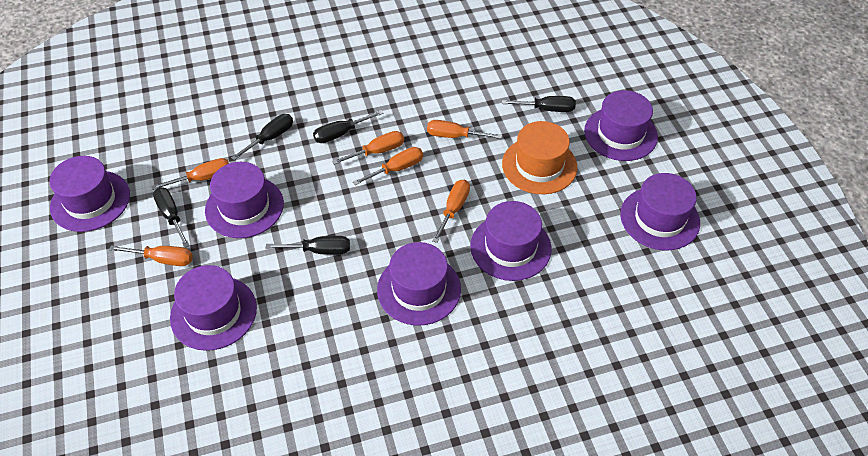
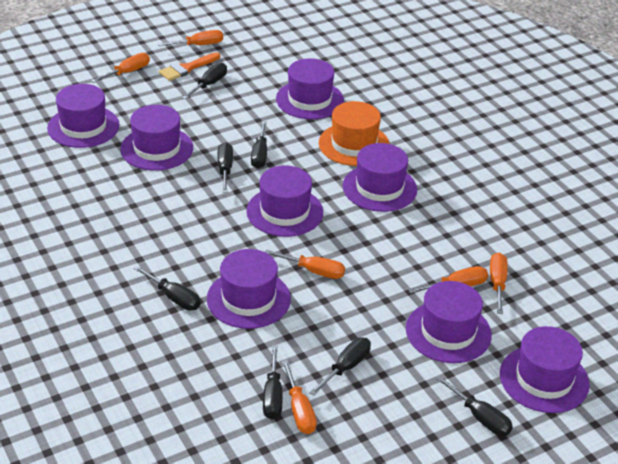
black screwdriver: 5 -> 7
orange brush: 0 -> 1
purple hat: 7 -> 8

